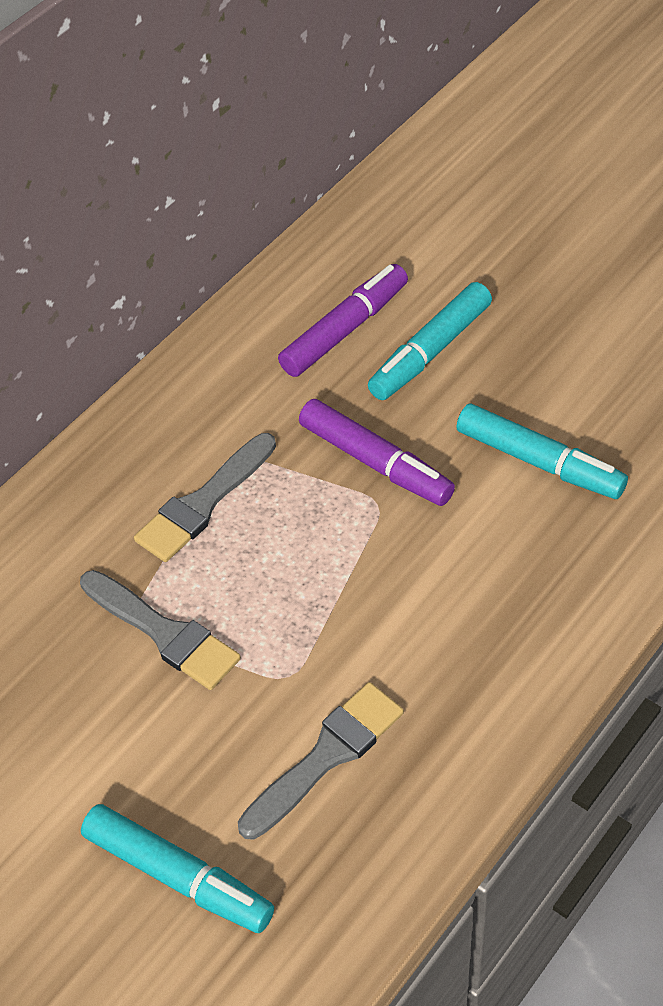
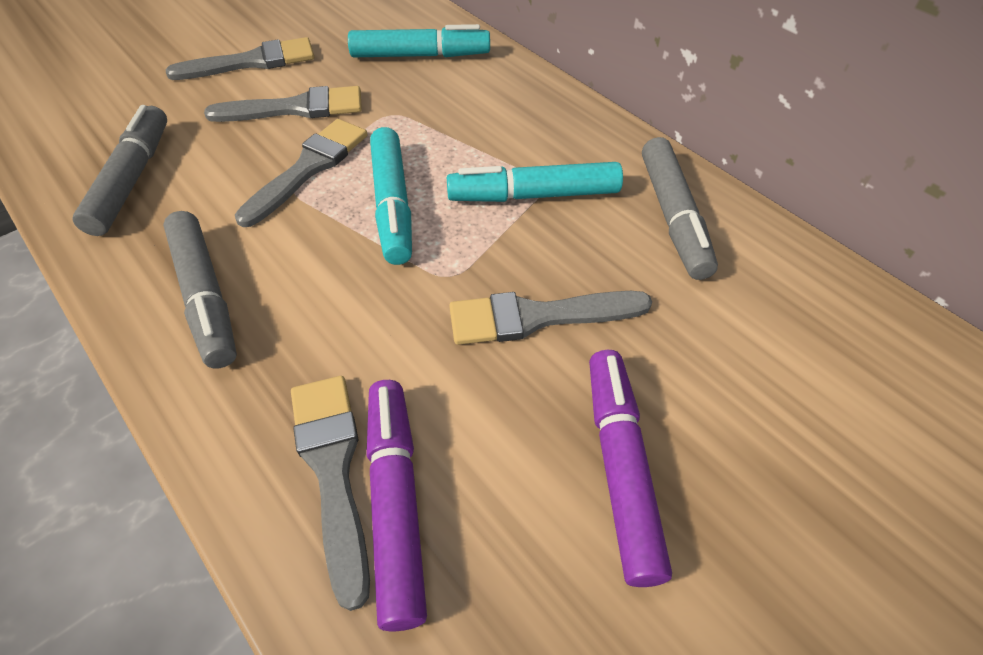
grey brush: 3 -> 5
grey marker: 0 -> 3

